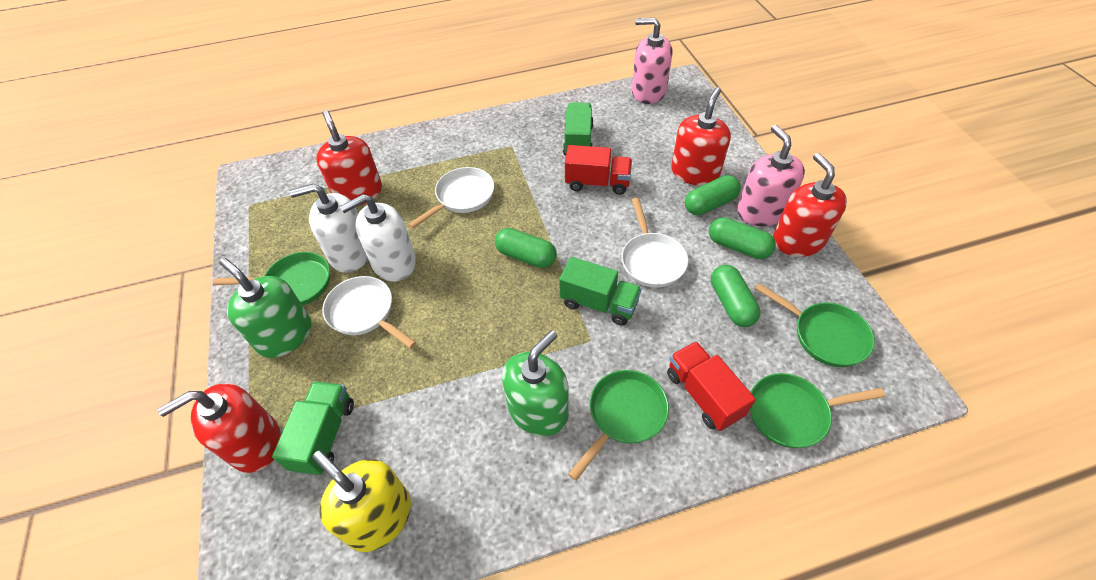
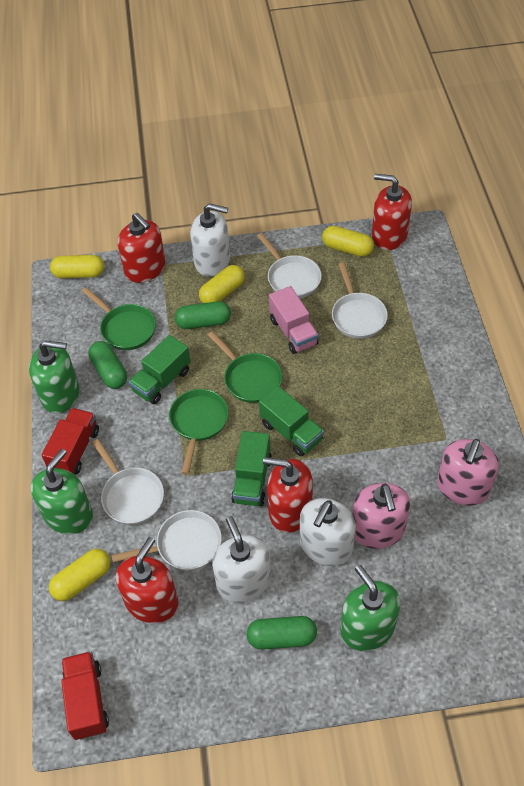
green capsule: 4 -> 3
green pan: 4 -> 3
green soap dispenser: 2 -> 3
pink truck: 0 -> 1
white pan: 3 -> 4
white soap dispenser: 2 -> 3
yellow capsule: 0 -> 4
yellow soap dispenser: 1 -> 0

